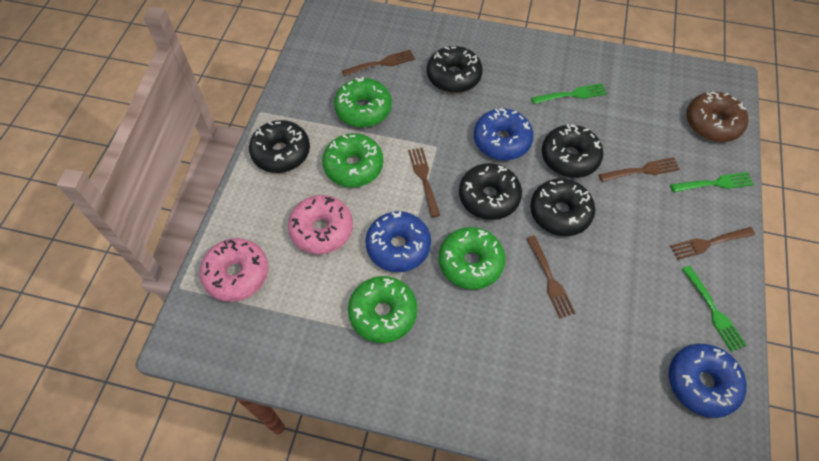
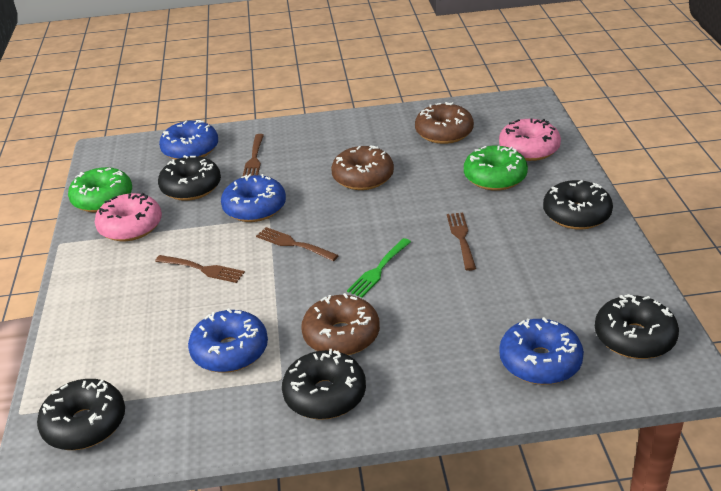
blue donut: 3 -> 4
brown donut: 1 -> 3
brown fork: 5 -> 4
green donut: 4 -> 2
green fork: 3 -> 1

